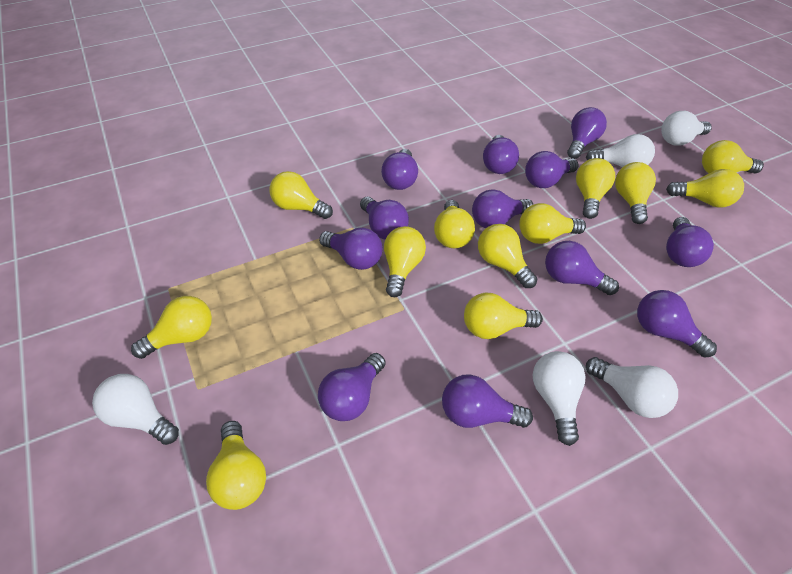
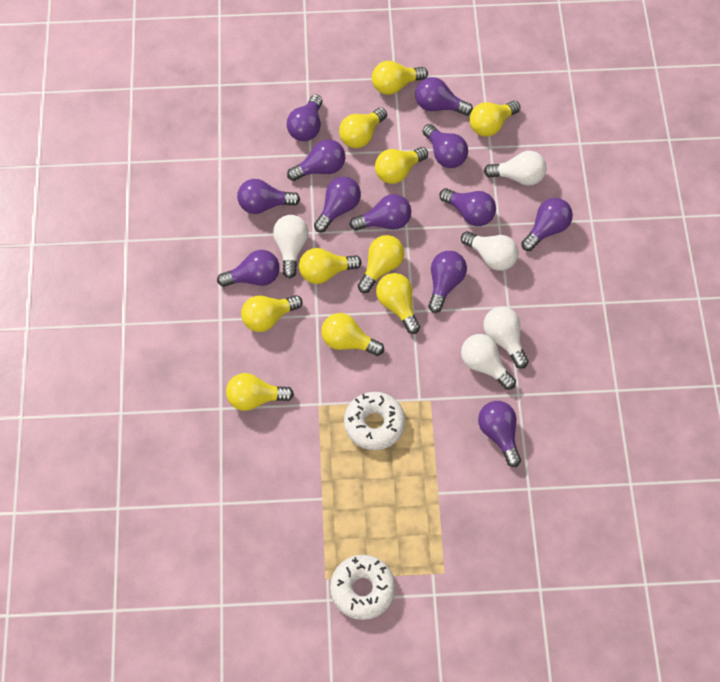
white donut: 0 -> 2
yellow light bulb: 12 -> 10

